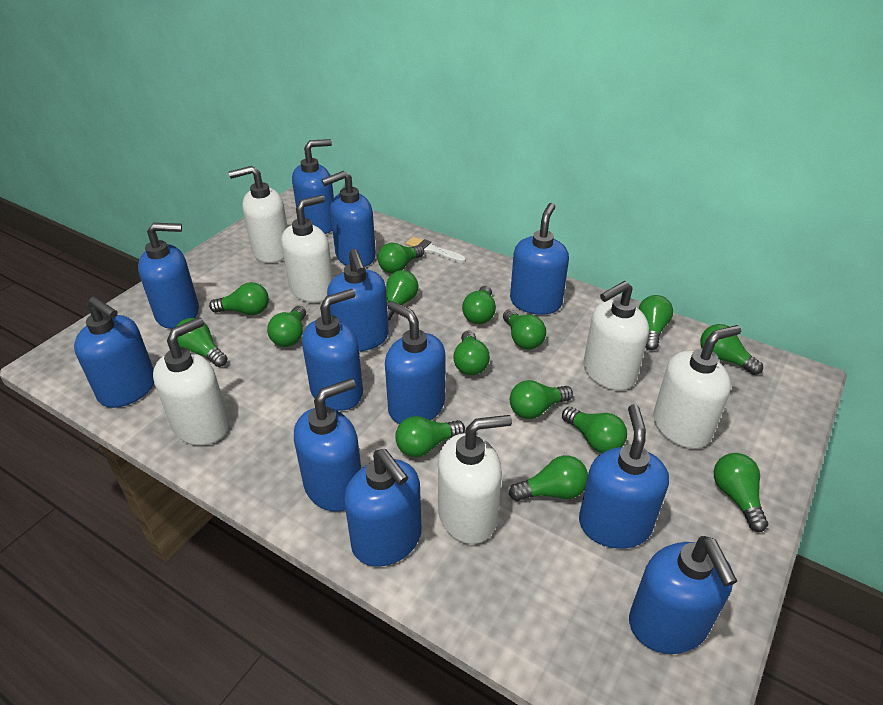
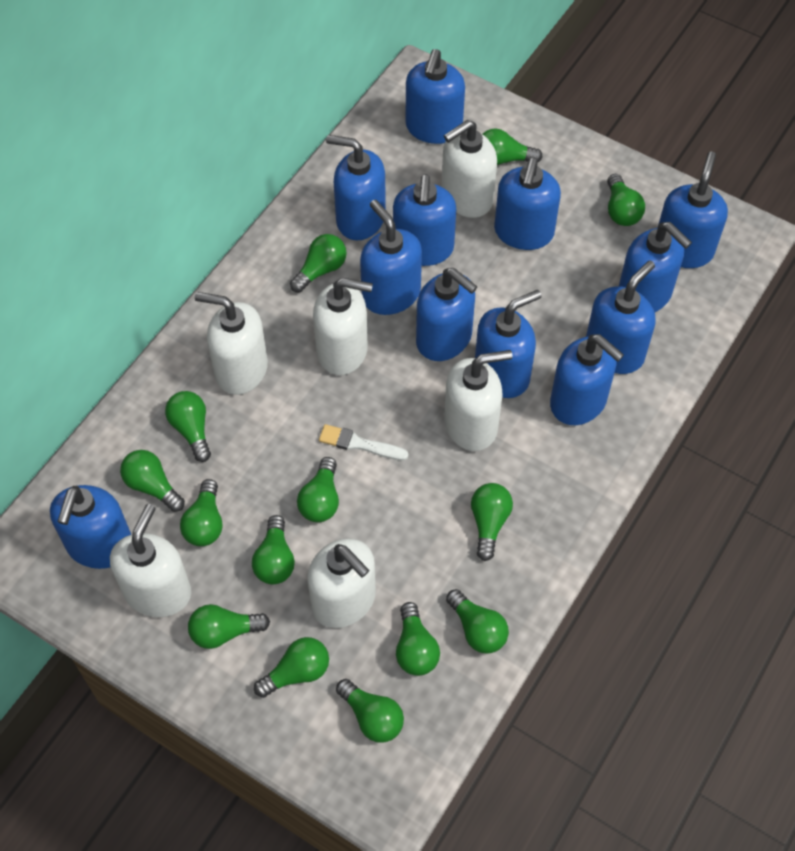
green light bulb: 15 -> 14

